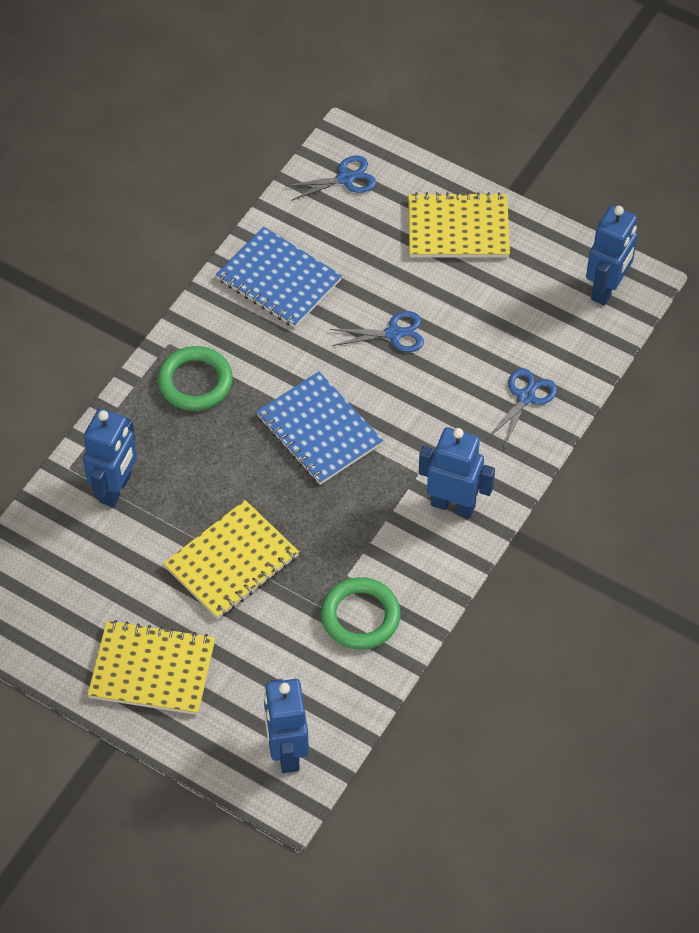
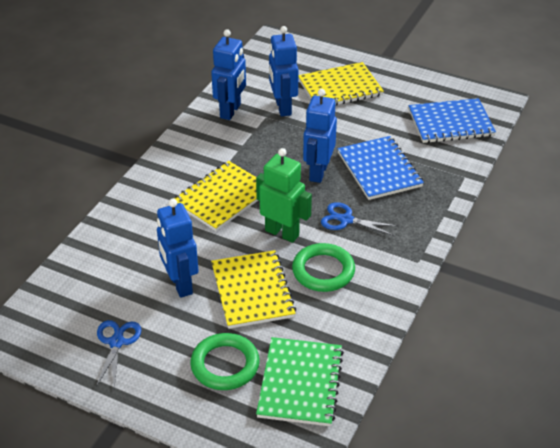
blue scissors: 3 -> 2
green notebook: 0 -> 1
green robot: 0 -> 1

